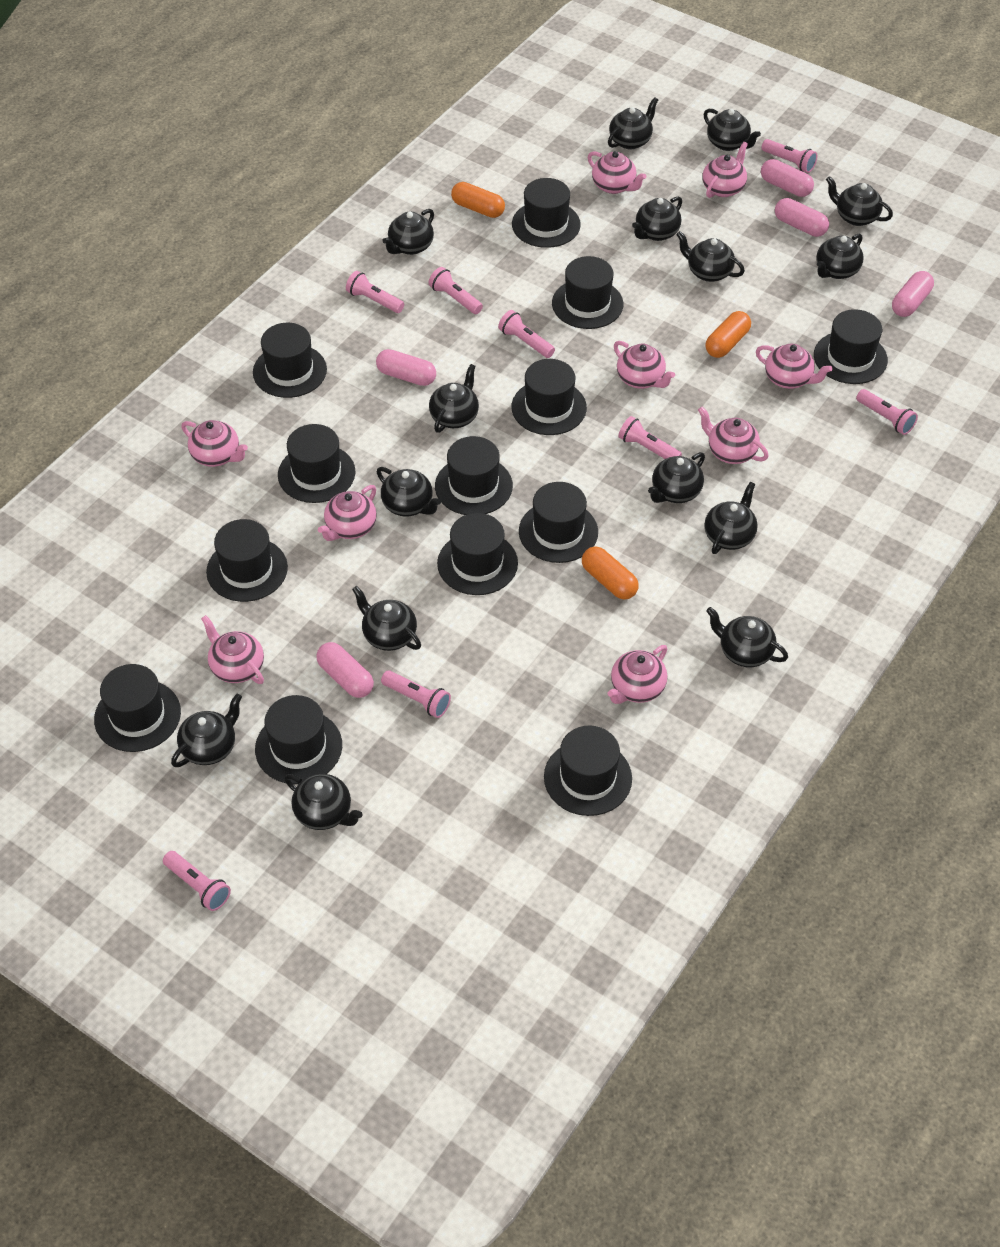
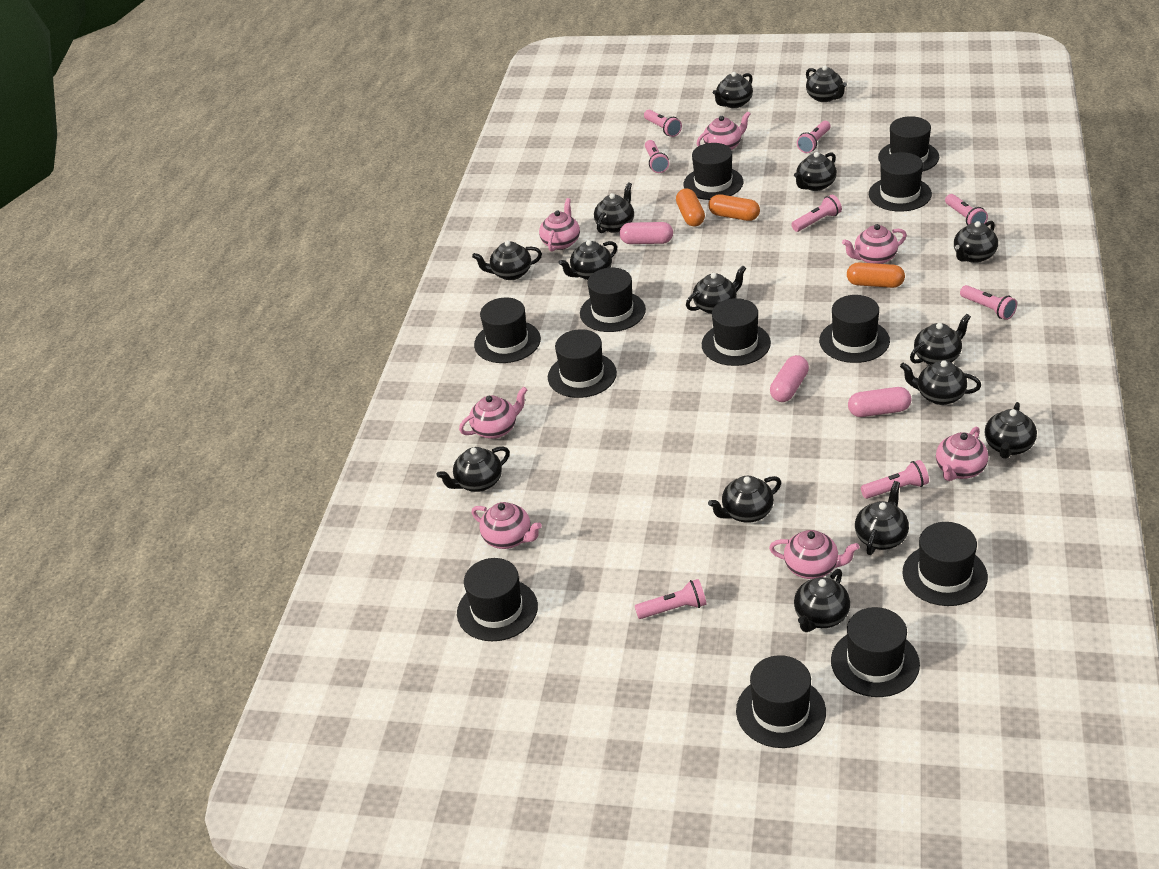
black hat: 13 -> 12
pink capsule: 5 -> 3
pink teapot: 9 -> 7

